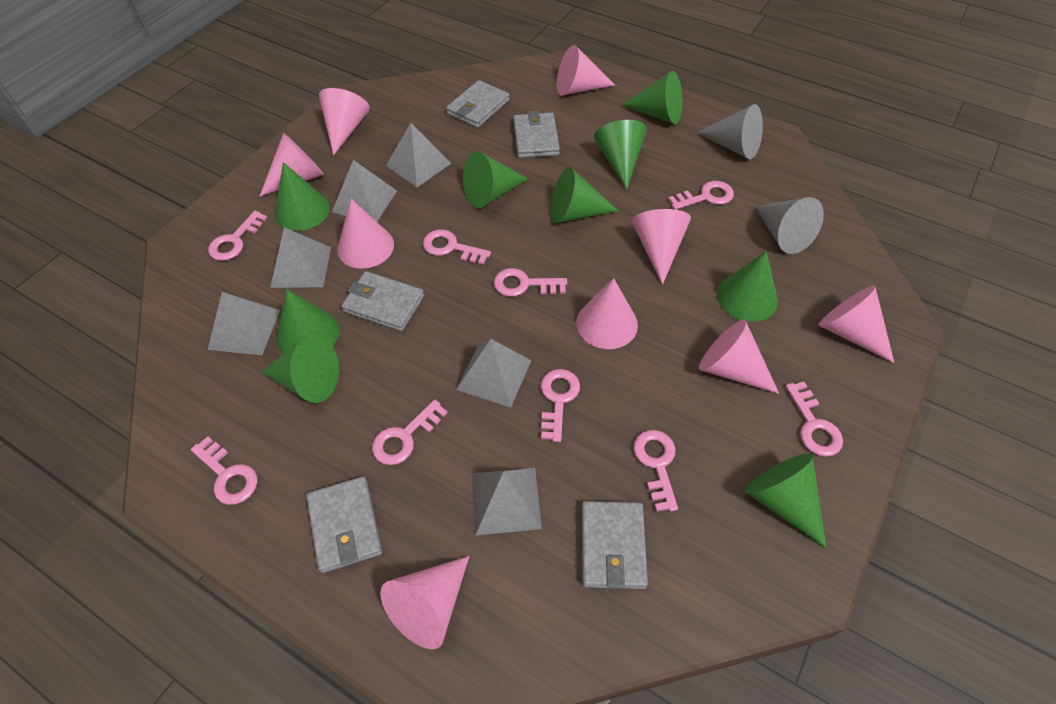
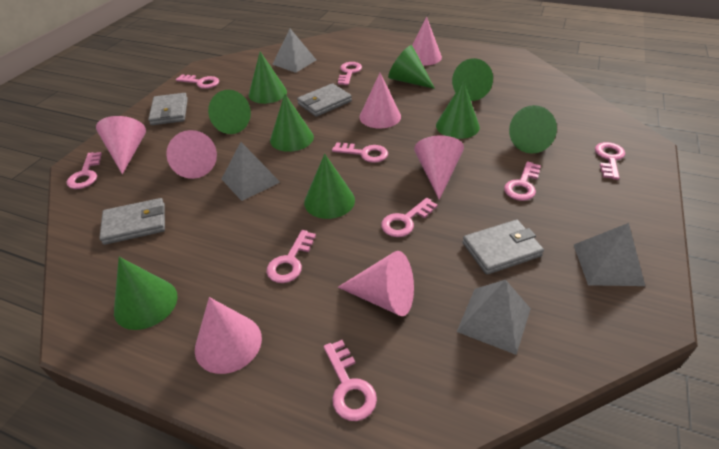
grey cone: 2 -> 0
grey pyramid: 6 -> 4
grey wallet: 5 -> 4
pink cone: 9 -> 7

